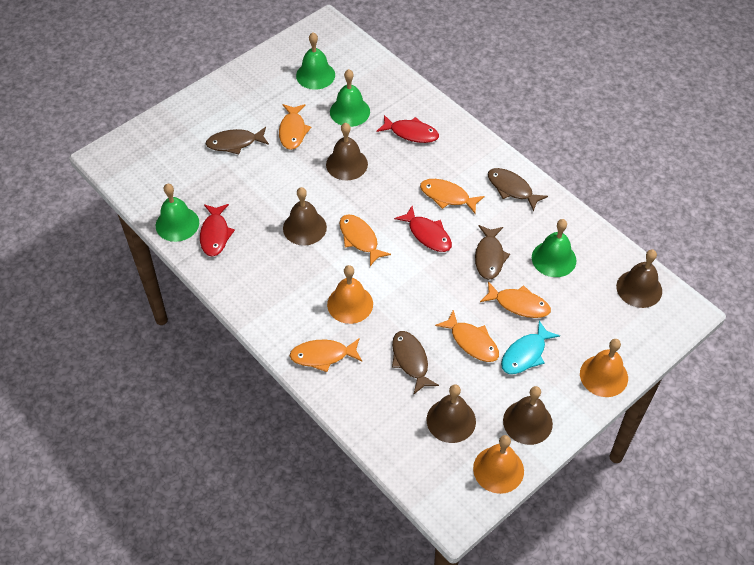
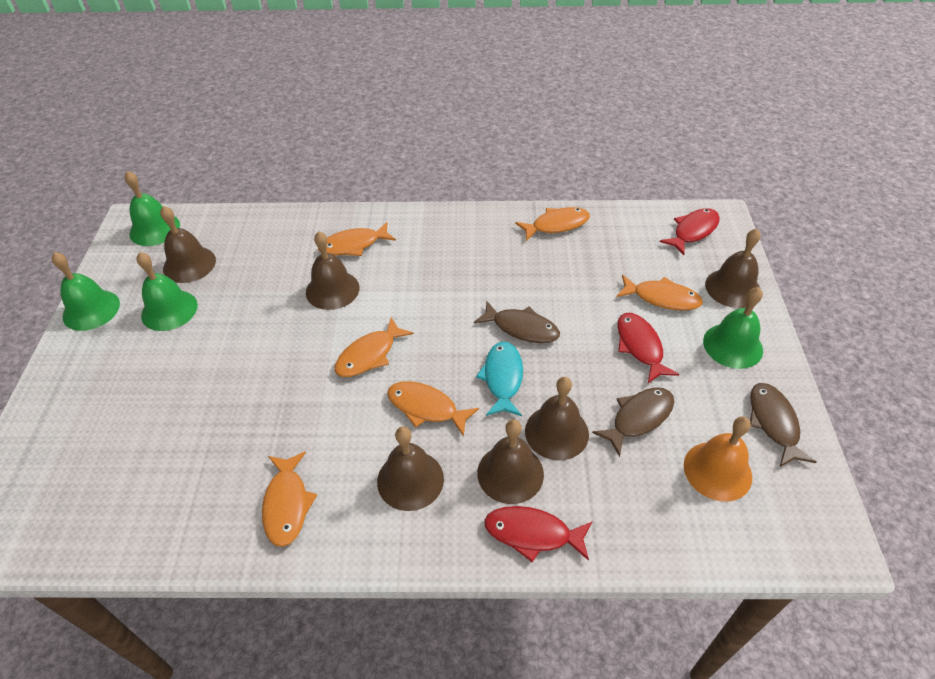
brown bell: 5 -> 6
brown fish: 4 -> 3
orange bell: 3 -> 1

